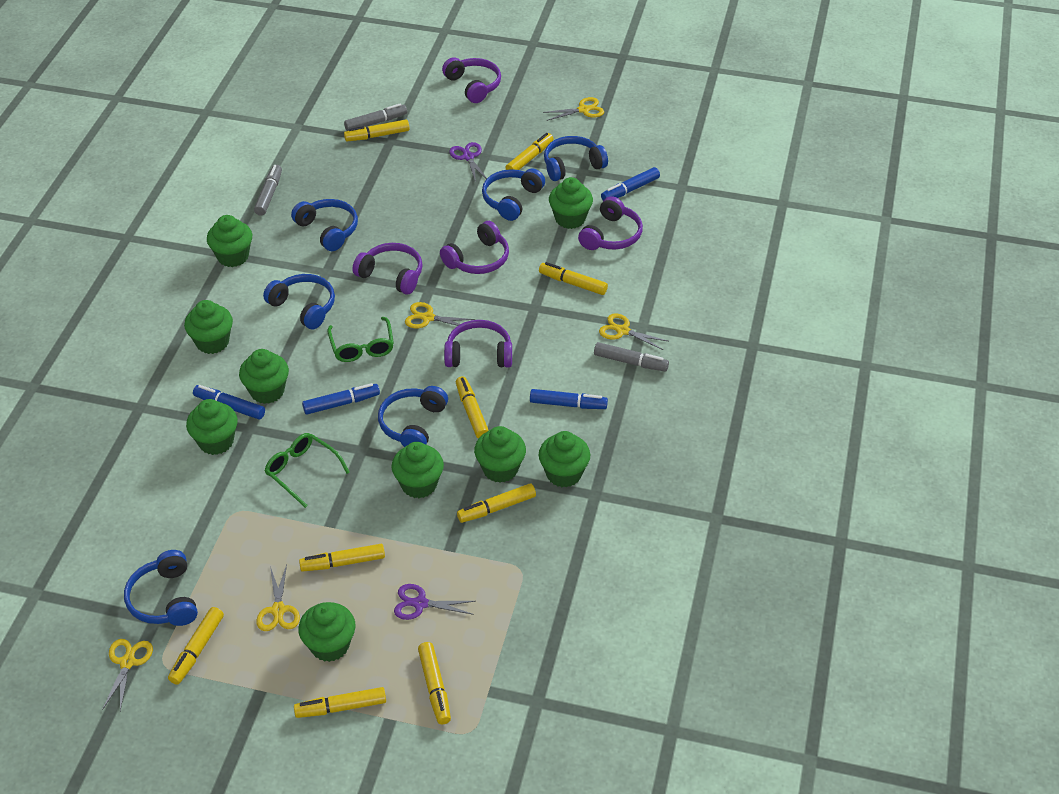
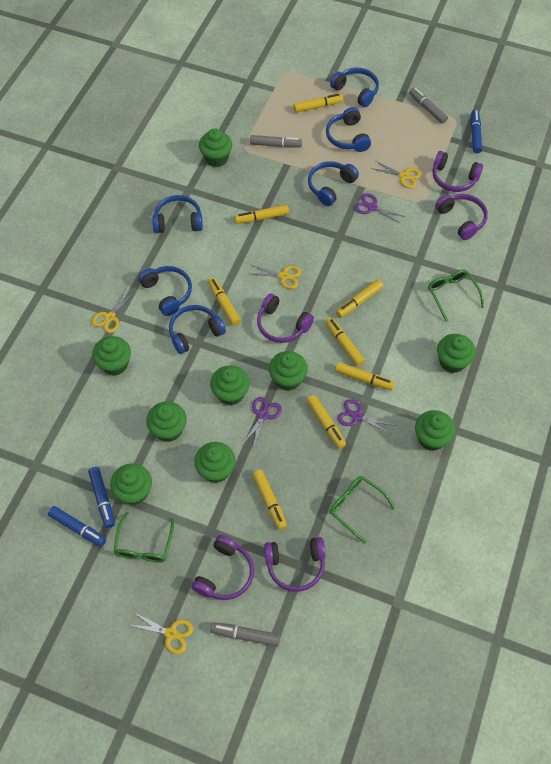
blue marker: 4 -> 3
green glasses: 2 -> 3
purple scissors: 2 -> 3
yellow marker: 9 -> 8
yellow scissors: 5 -> 4

